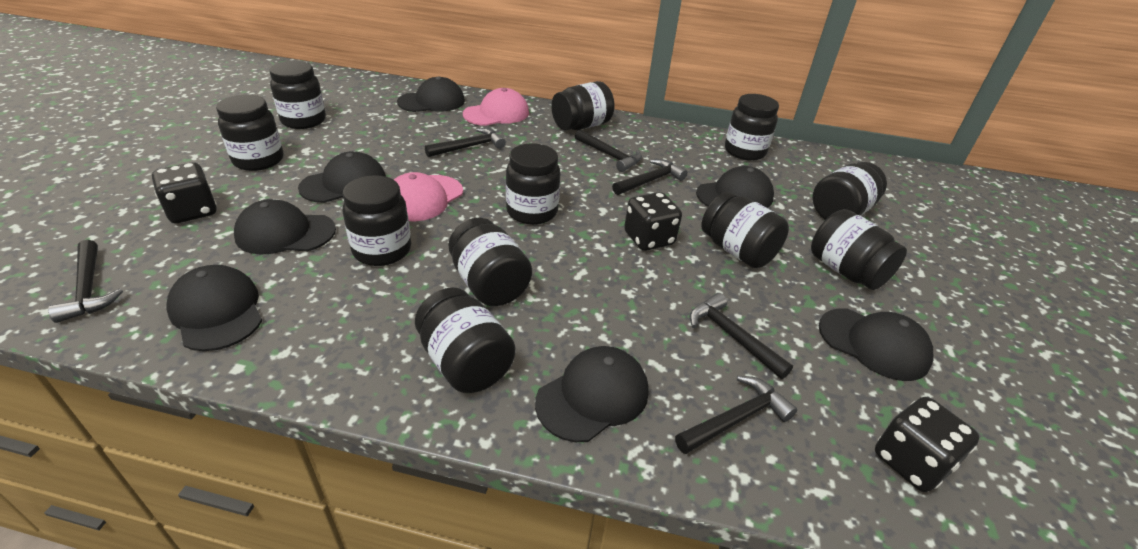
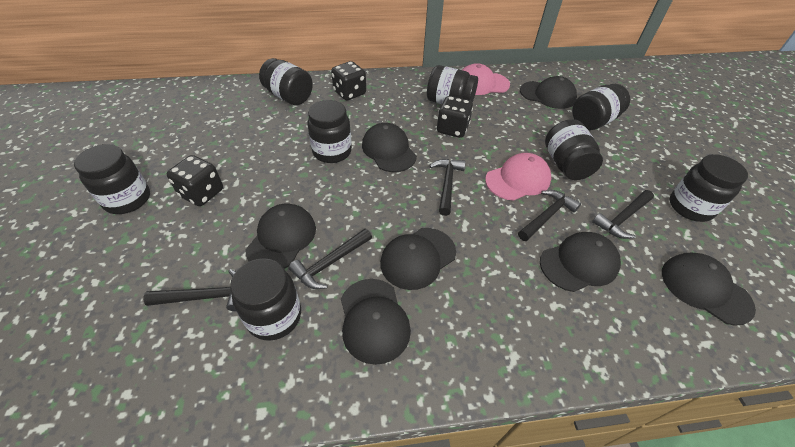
black hammer: 6 -> 5
black jar: 11 -> 8

